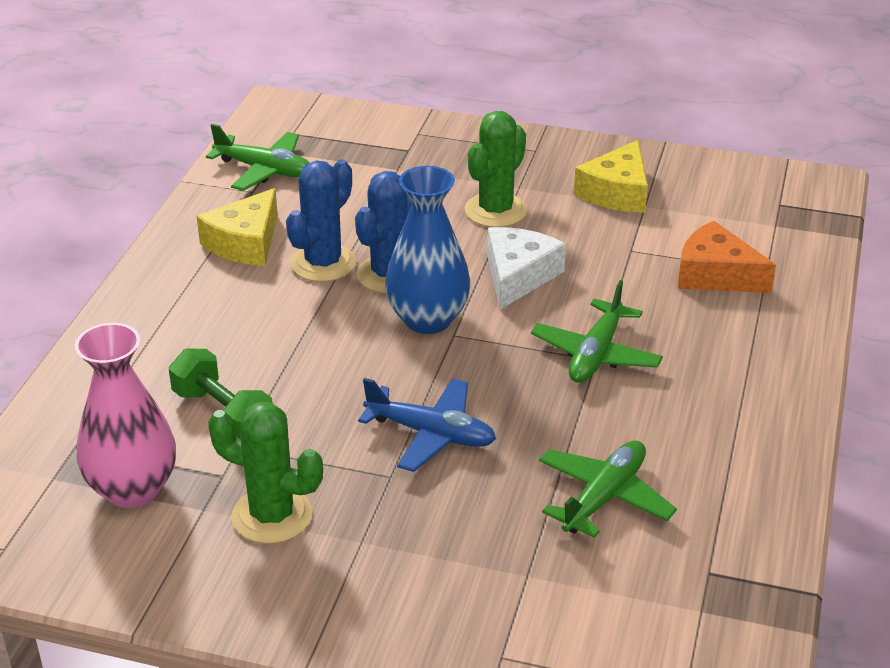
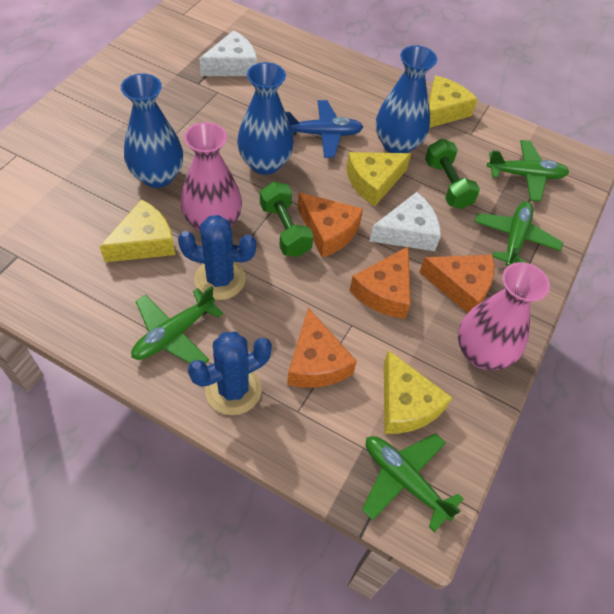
blue vase: 1 -> 3
green cactus: 2 -> 0
green dumbbell: 1 -> 2
green plane: 3 -> 4
orange cheese: 1 -> 4
pink vase: 1 -> 2
white cheese: 1 -> 2
yellow cheese: 2 -> 4

